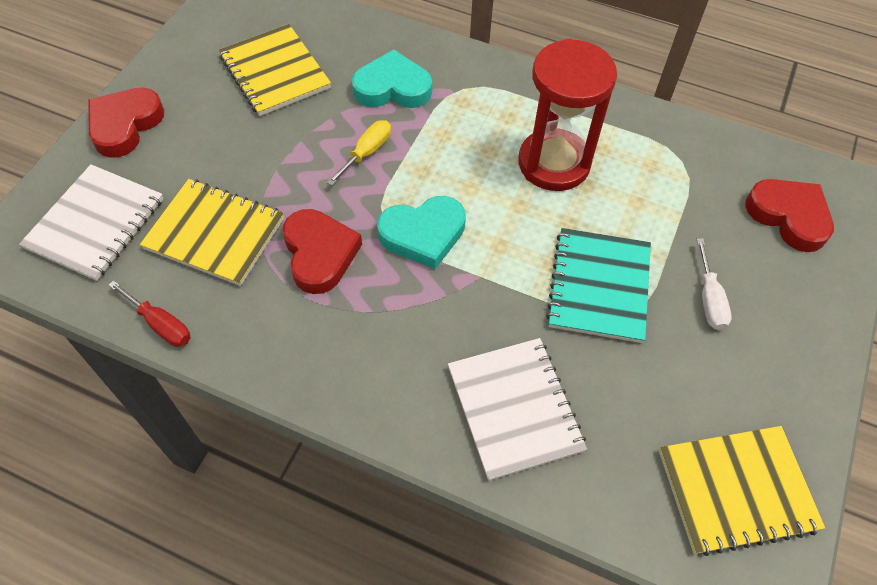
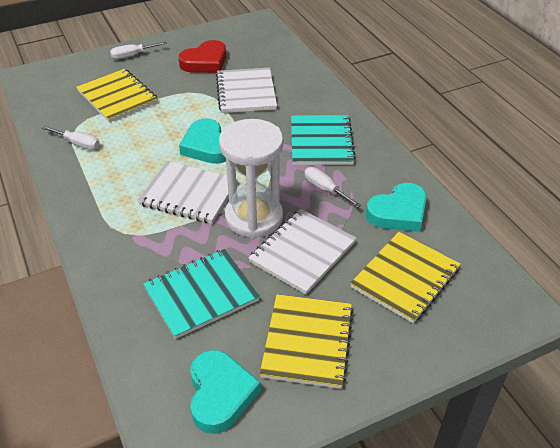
red heart: 3 -> 1
red hourglass: 1 -> 0
red screwdriver: 1 -> 0
turquoise heart: 2 -> 3
turquoise notebook: 1 -> 2
white hourglass: 0 -> 1
white notebook: 2 -> 3
white screwdriver: 1 -> 3
yellow screwdriver: 1 -> 0

